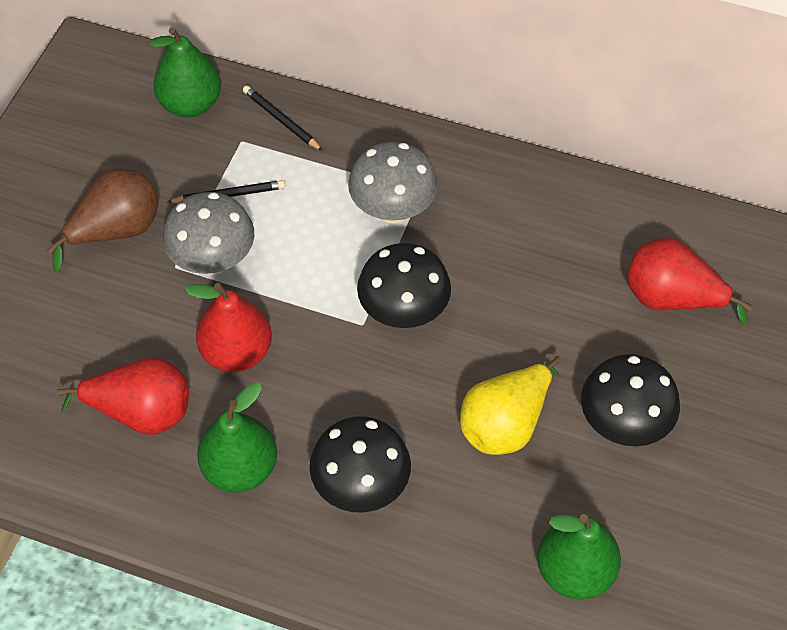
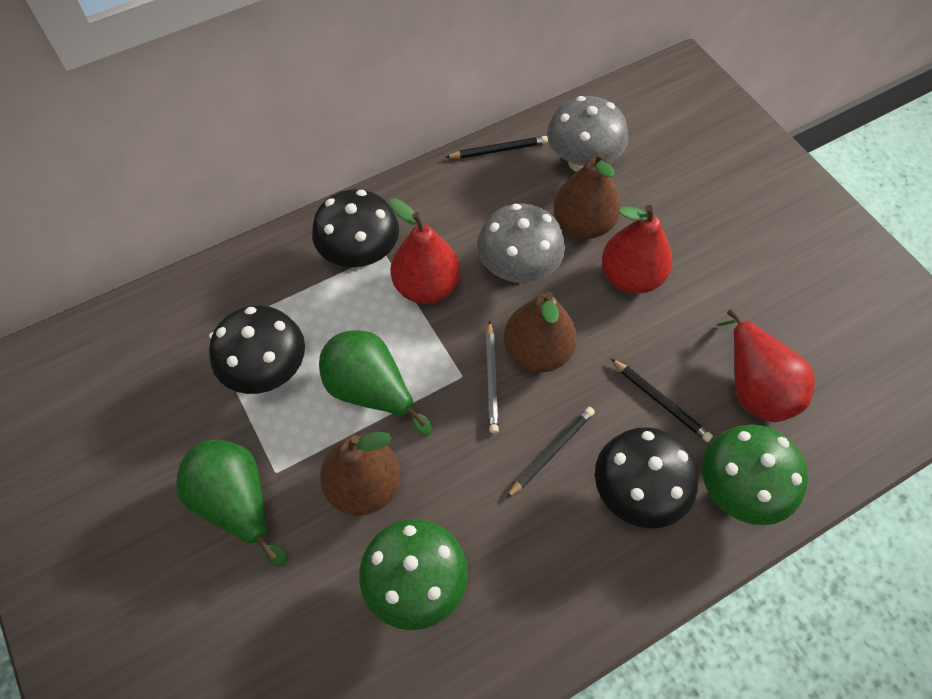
black pencil: 2 -> 3
brown pear: 1 -> 3
green mushroom: 0 -> 2
green pear: 3 -> 2
grey pencil: 0 -> 1
yellow pear: 1 -> 0

